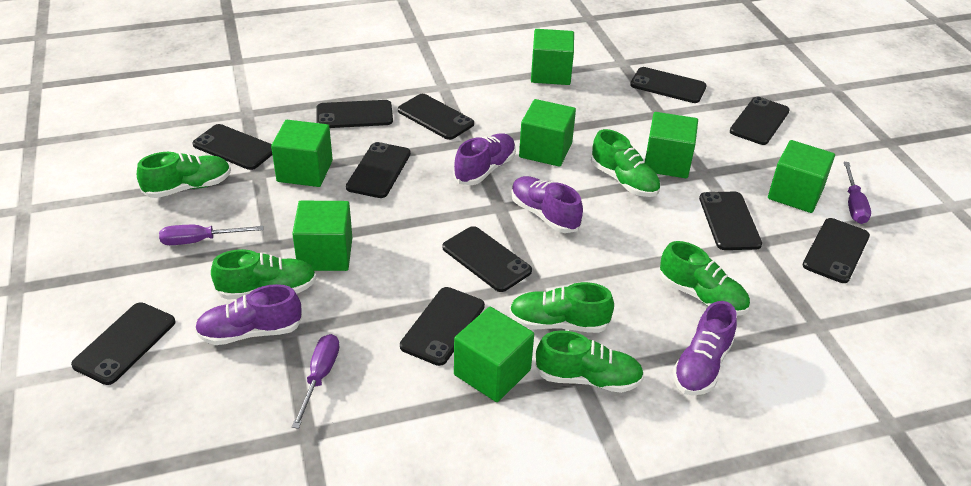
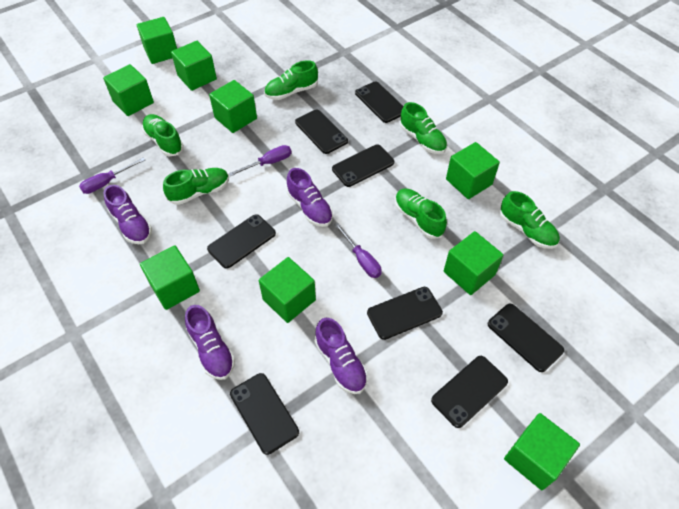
black phone: 11 -> 8
green cube: 7 -> 9

